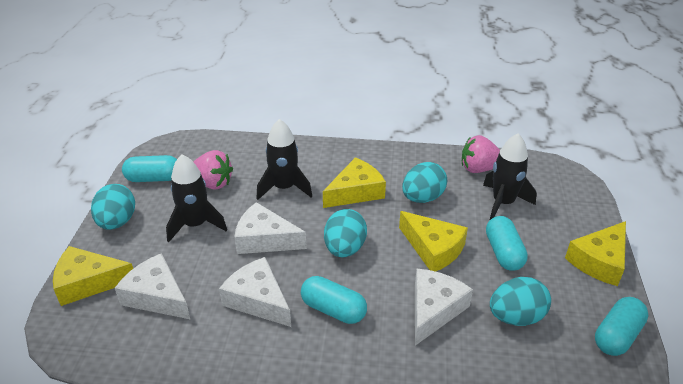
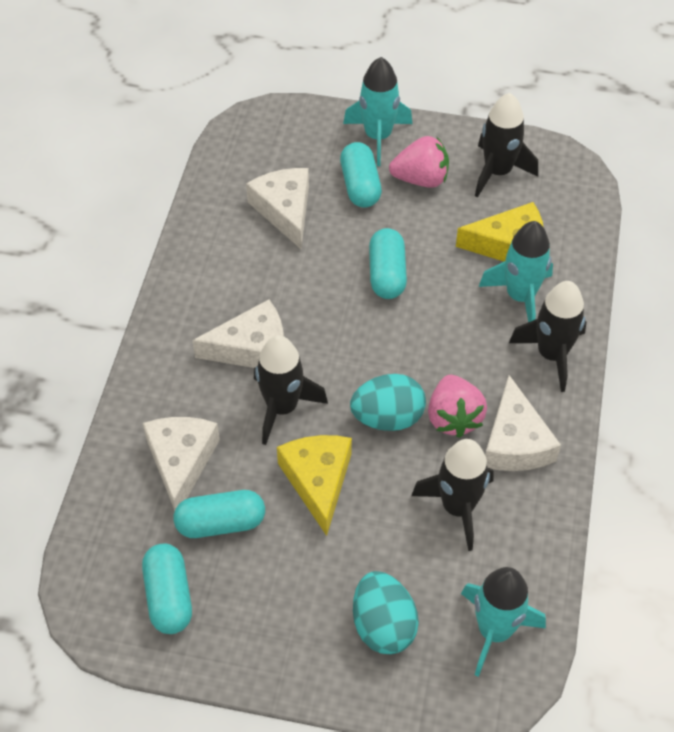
black rocket: 3 -> 4
turquoise egg: 4 -> 2
turquoise rocket: 0 -> 3
yellow cheese: 4 -> 2

